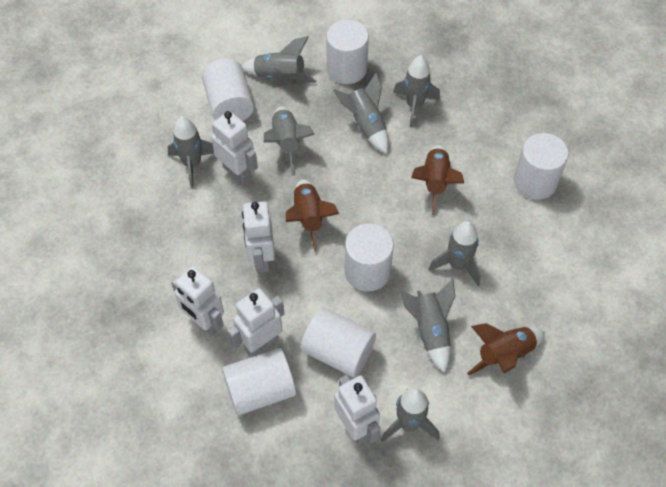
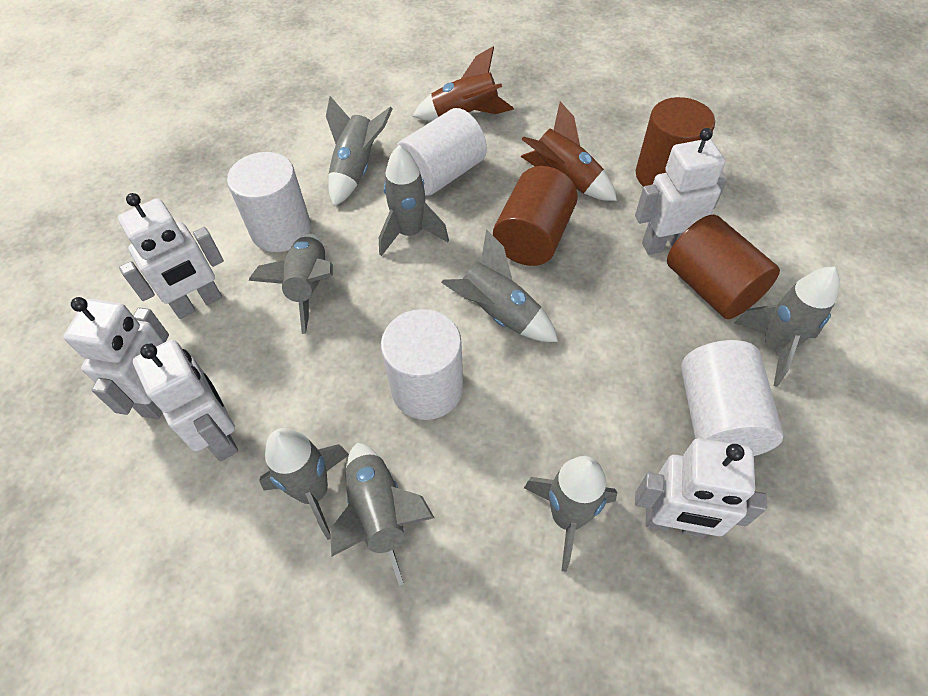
brown cylinder: 0 -> 3
brown rocket: 3 -> 2
white cylinder: 6 -> 4

